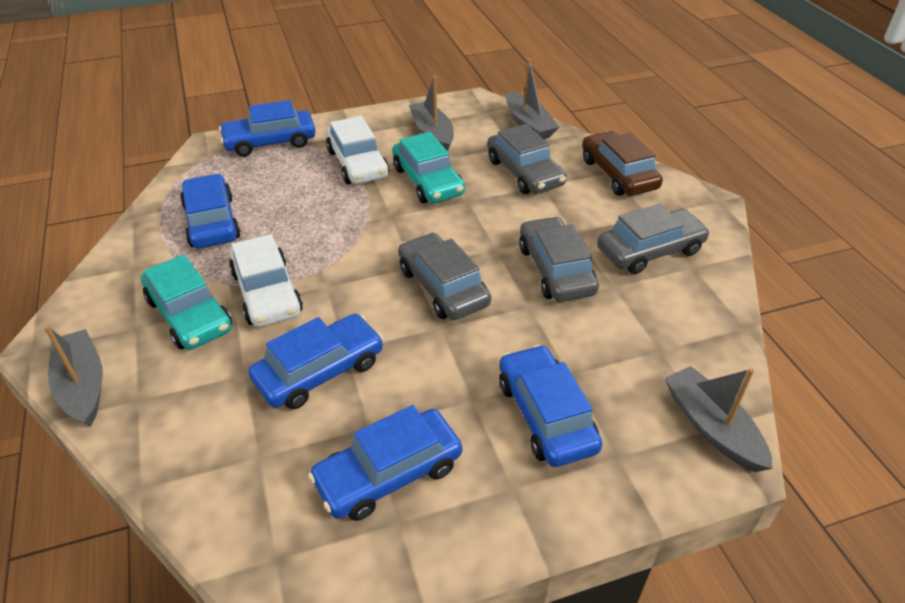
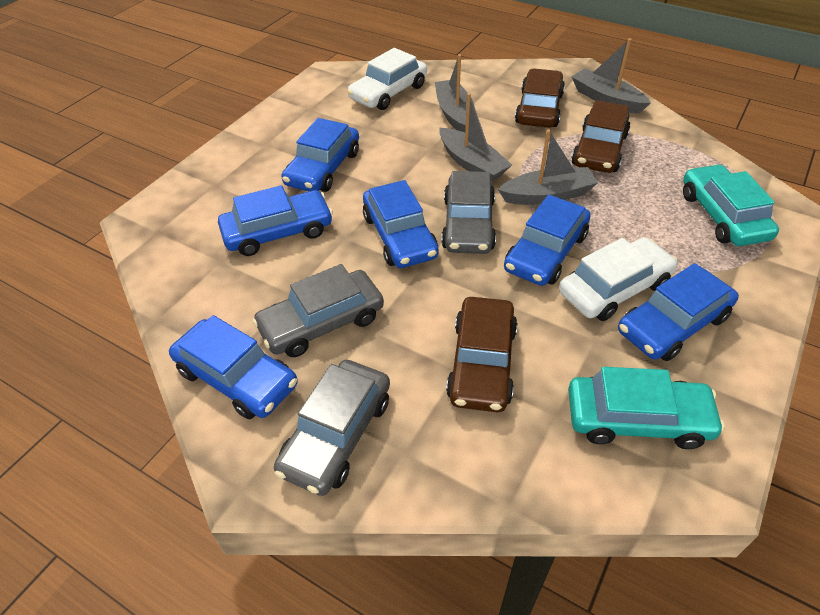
blue car: 5 -> 6
brown car: 1 -> 3
grey car: 4 -> 3

